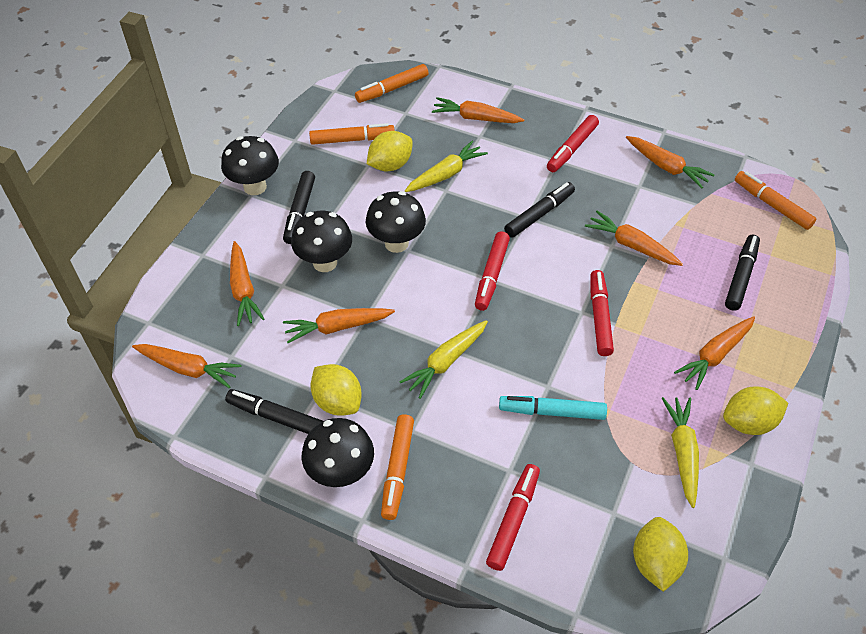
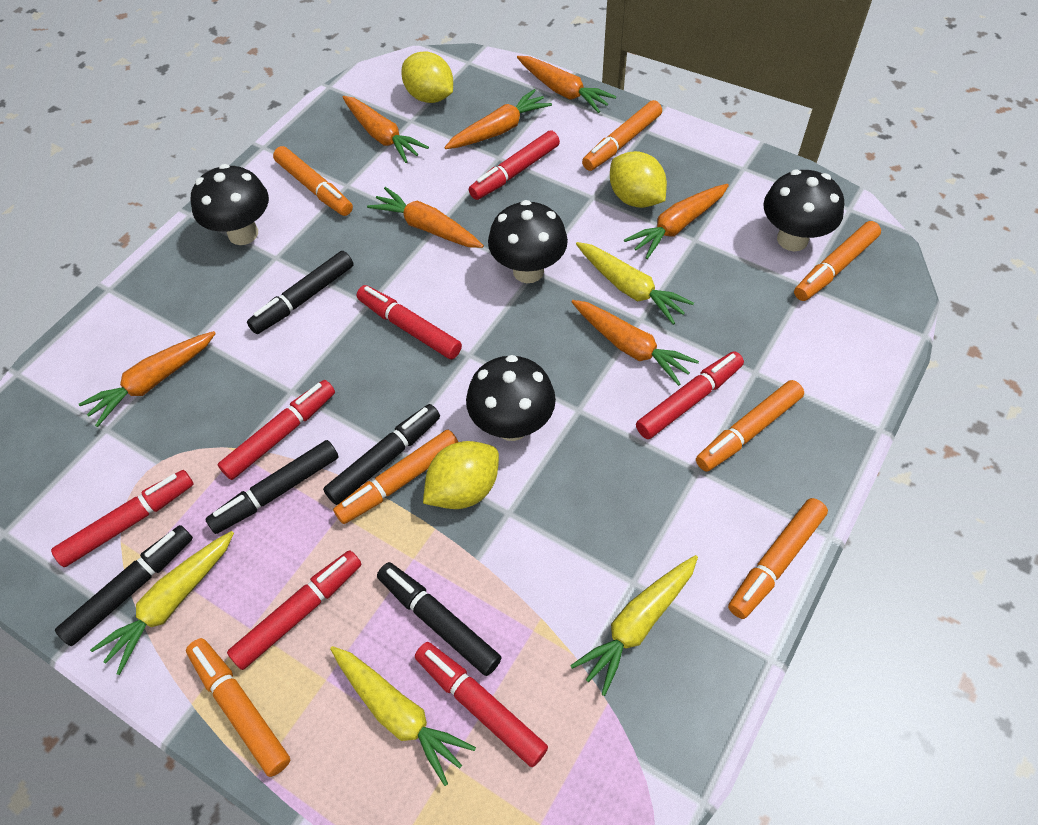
black marker: 4 -> 5
orange marker: 4 -> 7
red marker: 4 -> 7
turquoise marker: 1 -> 0
yellow carrot: 3 -> 4
yellow lemon: 4 -> 3

